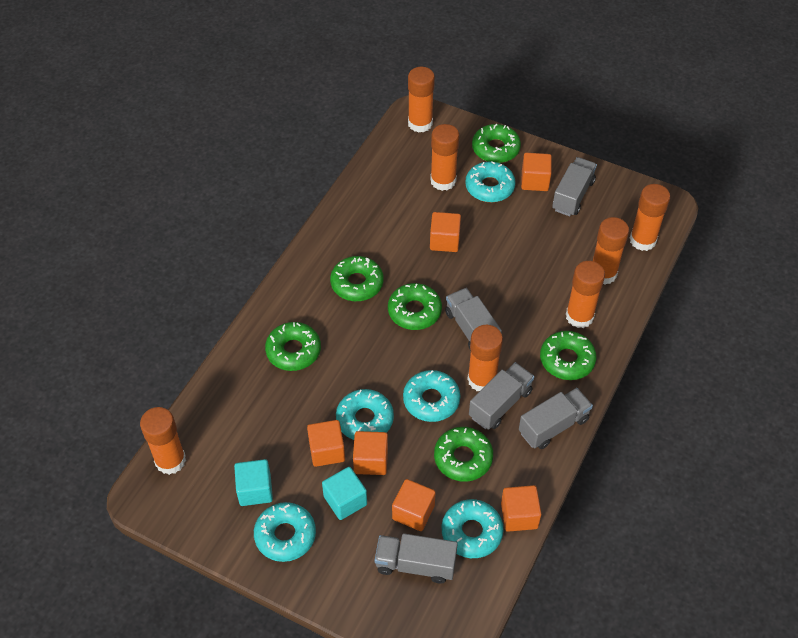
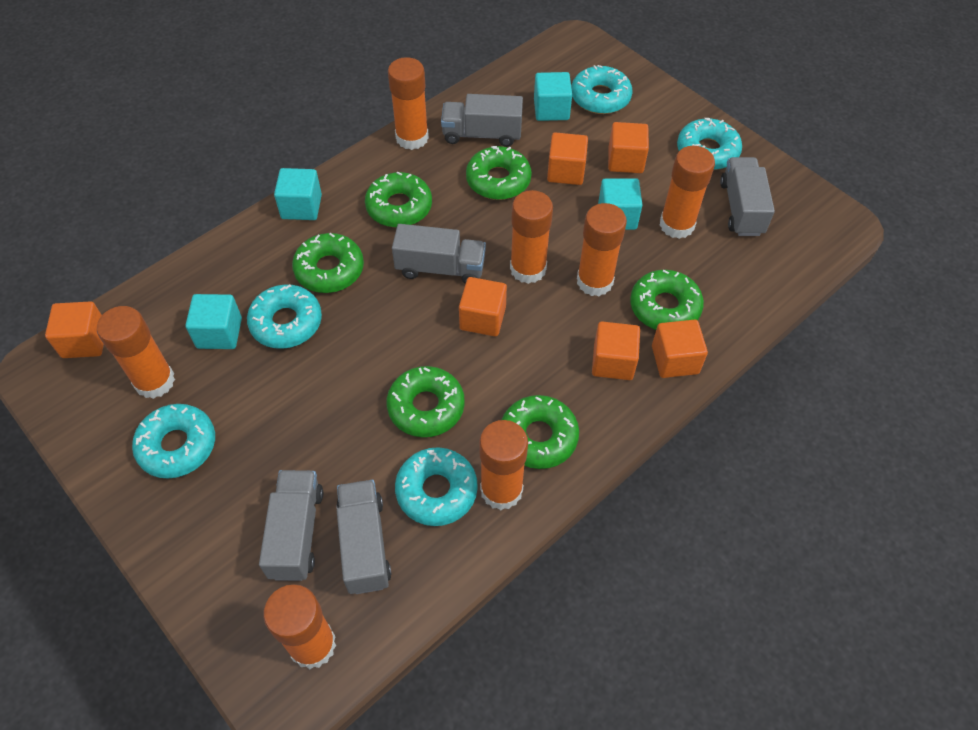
turquoise cube: 2 -> 4

